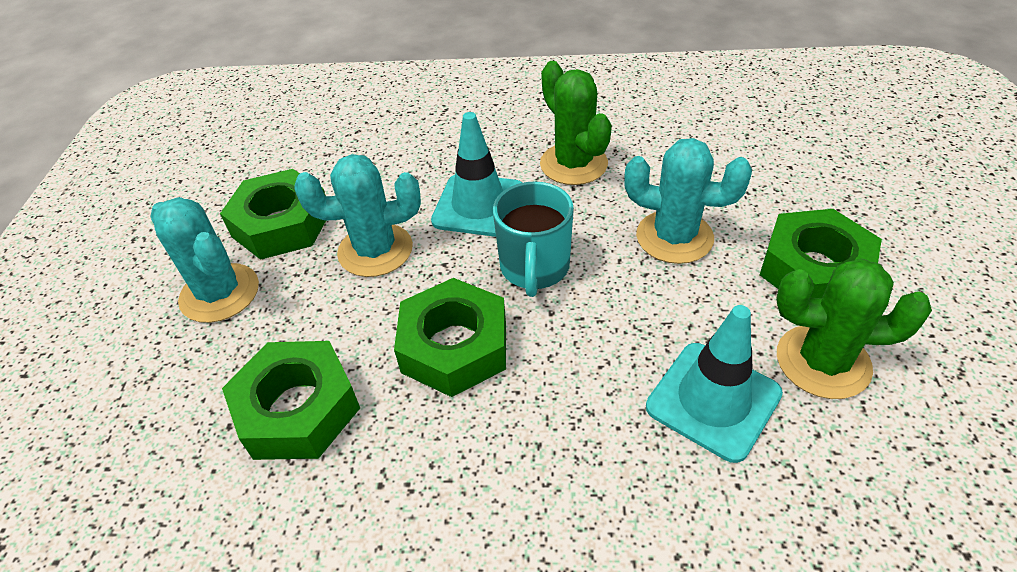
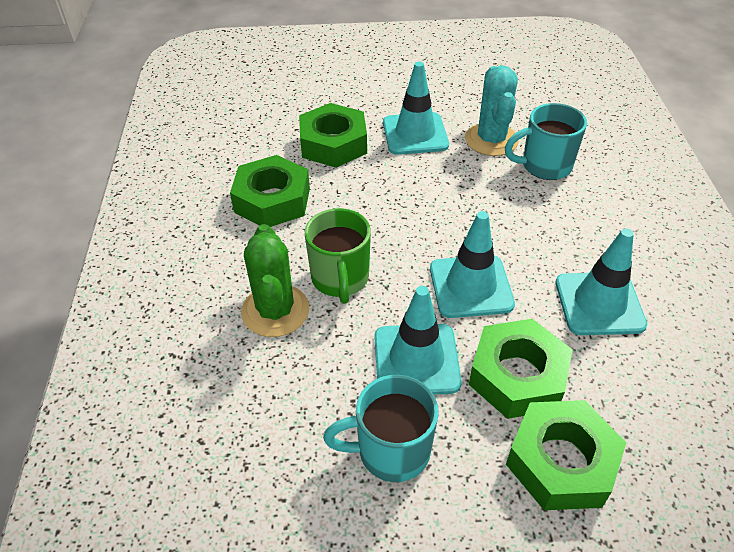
green cactus: 2 -> 1
green mug: 0 -> 1
turquoise cactus: 3 -> 1
turquoise mug: 1 -> 2
turquoise traffic cone: 2 -> 4

